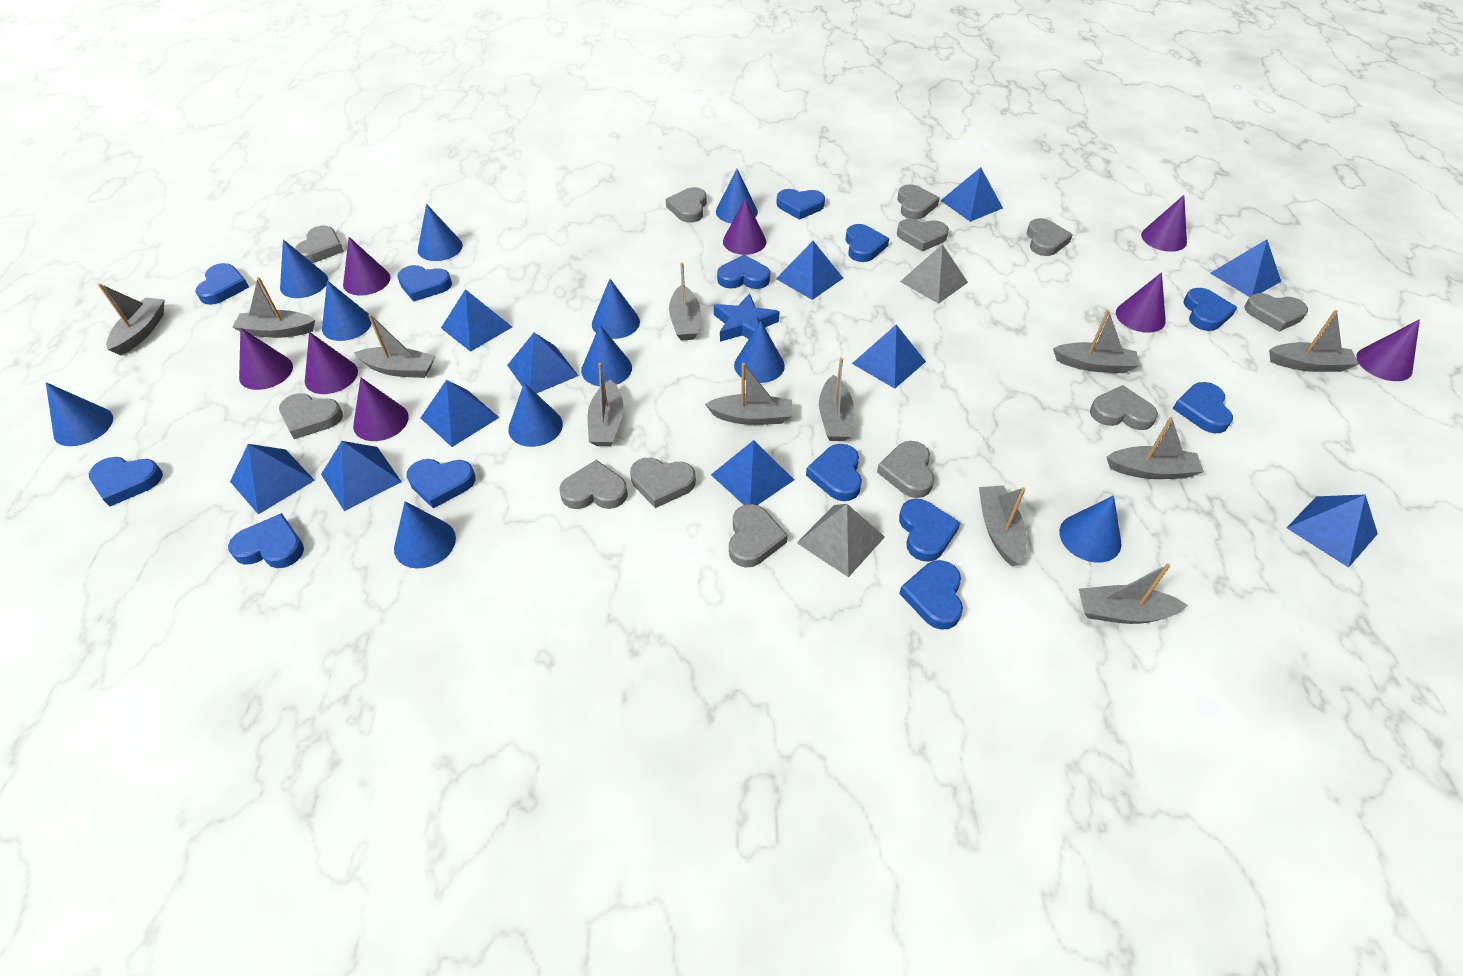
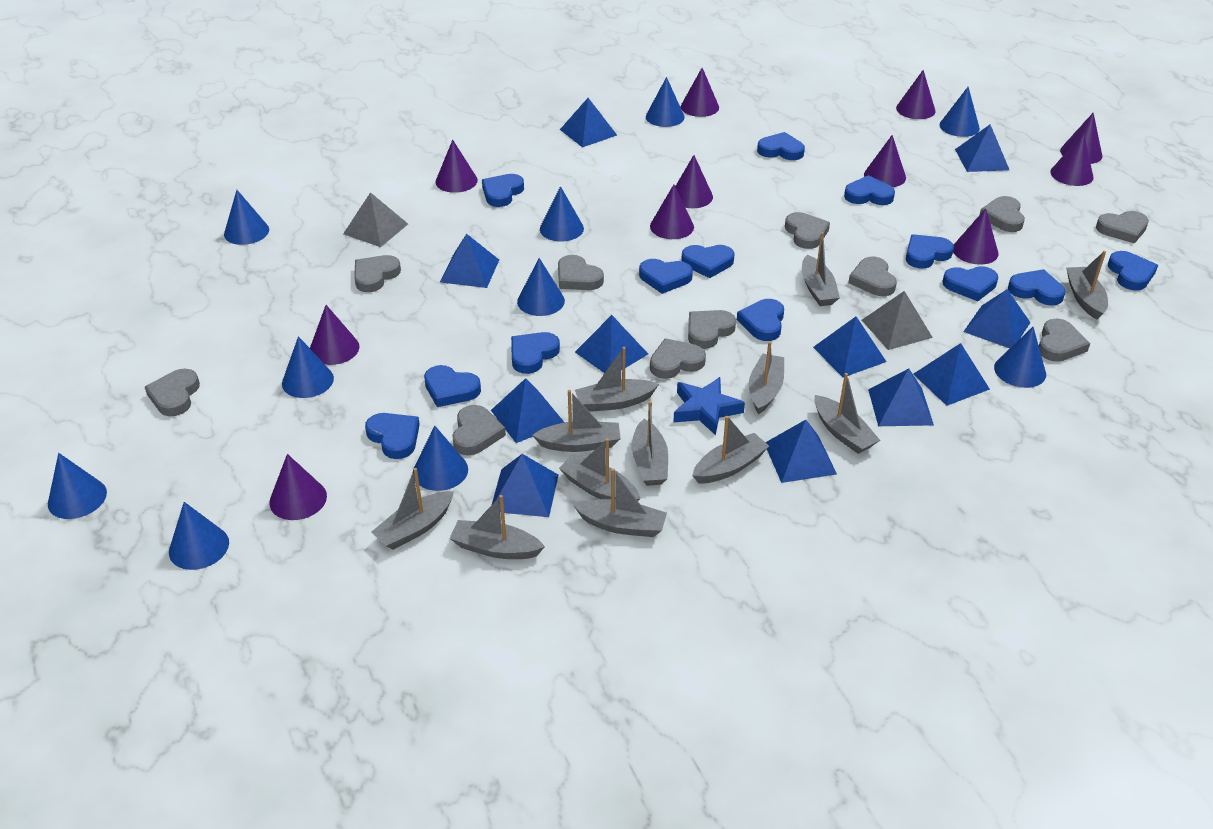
blue cone: 11 -> 10
grey heart: 12 -> 11
purple cone: 8 -> 11

